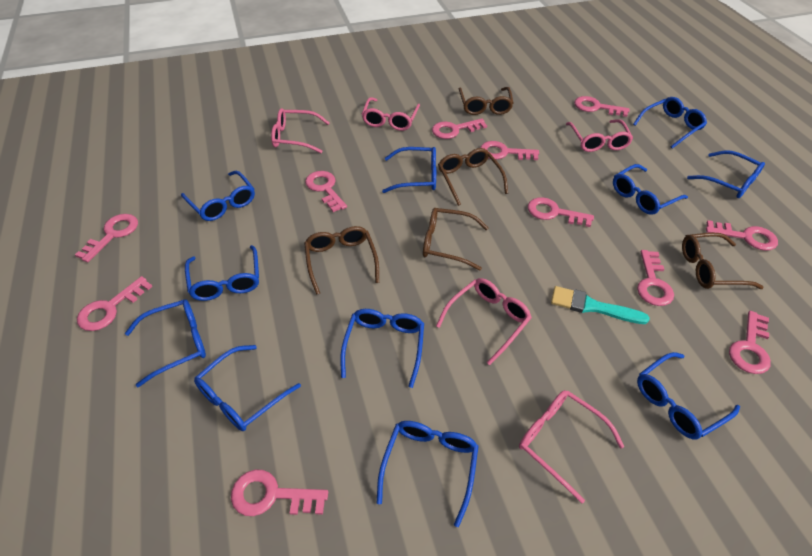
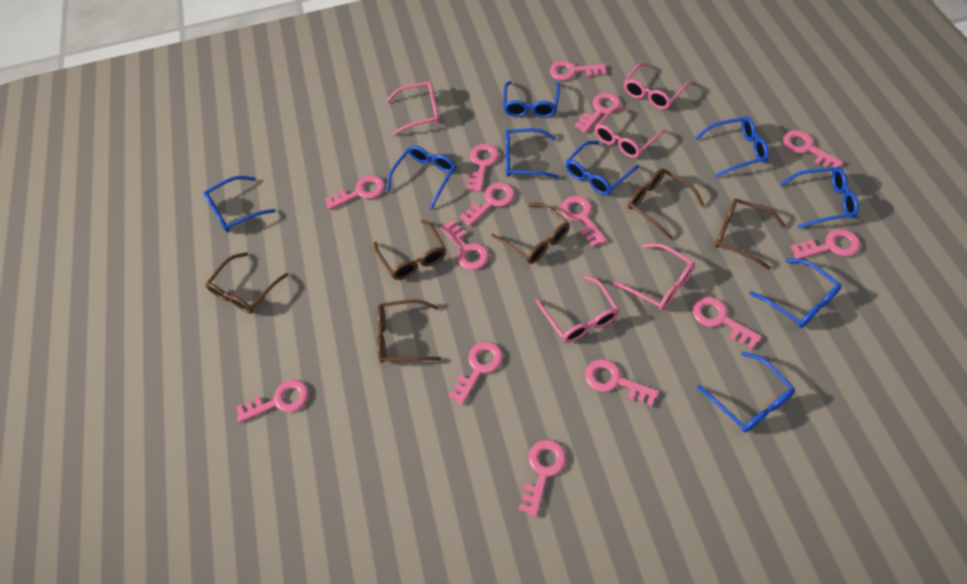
blue glasses: 11 -> 9
brown glasses: 5 -> 6
pink key: 11 -> 14
turquoise brush: 1 -> 0

